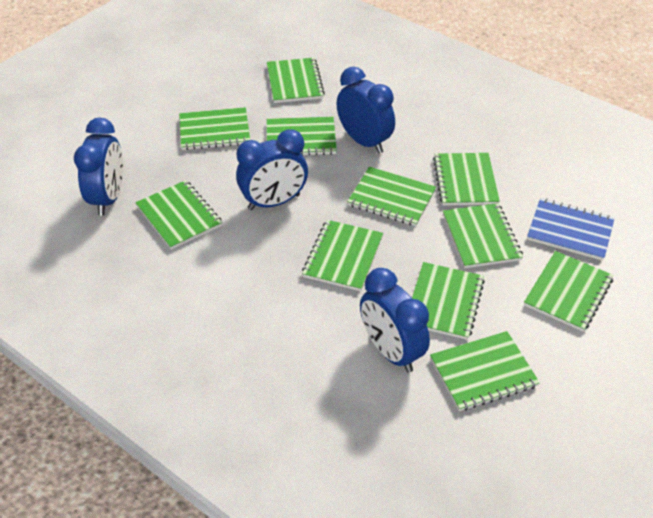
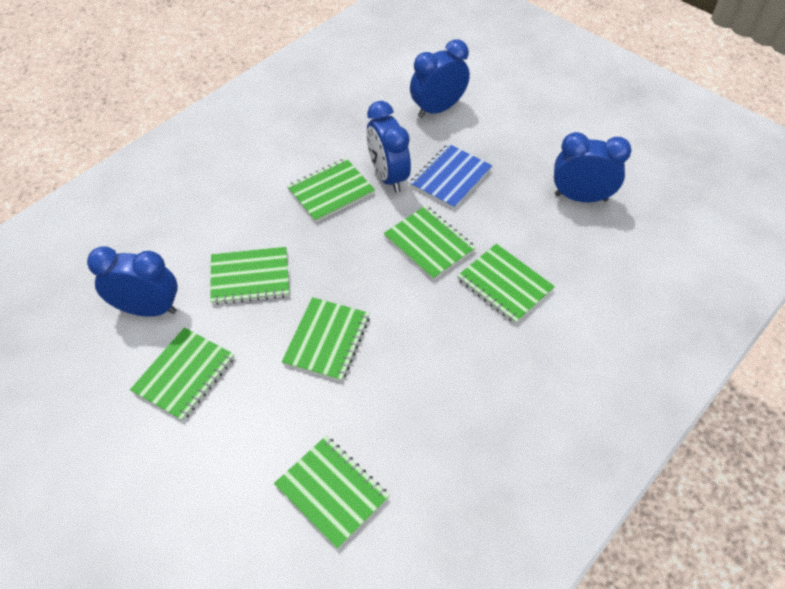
green notebook: 11 -> 7

